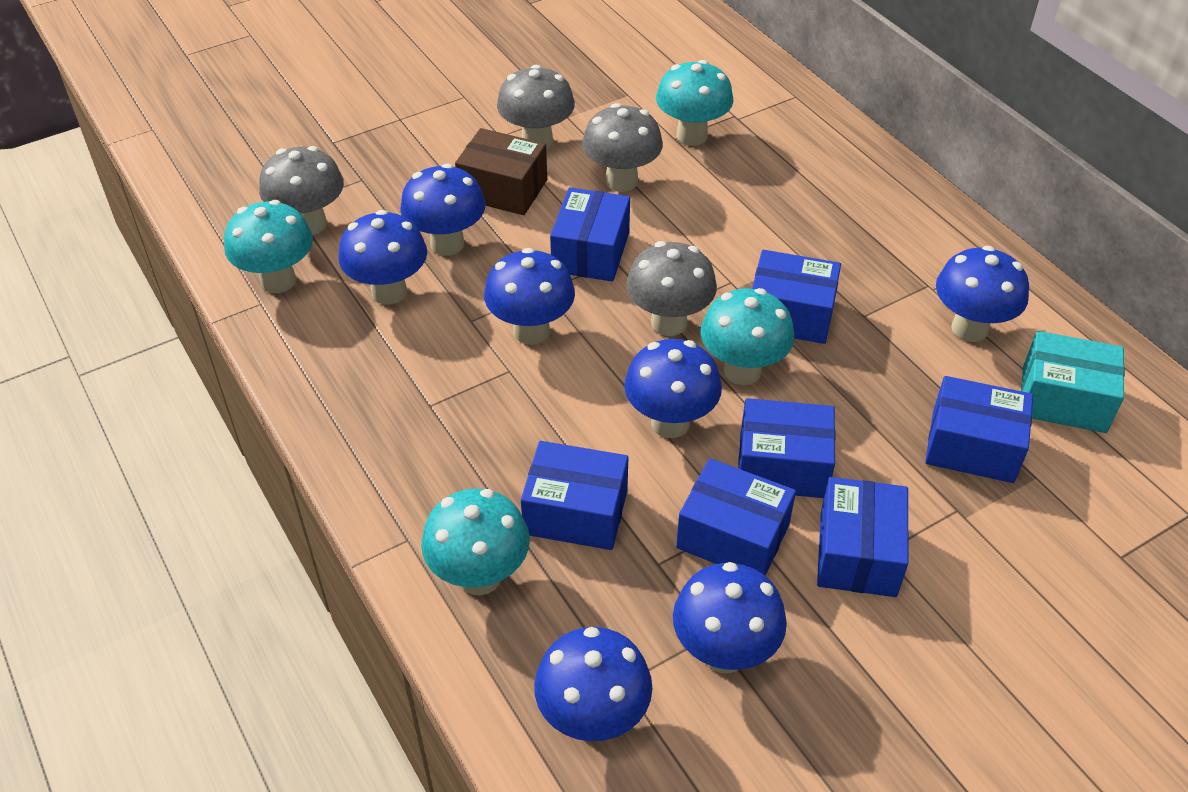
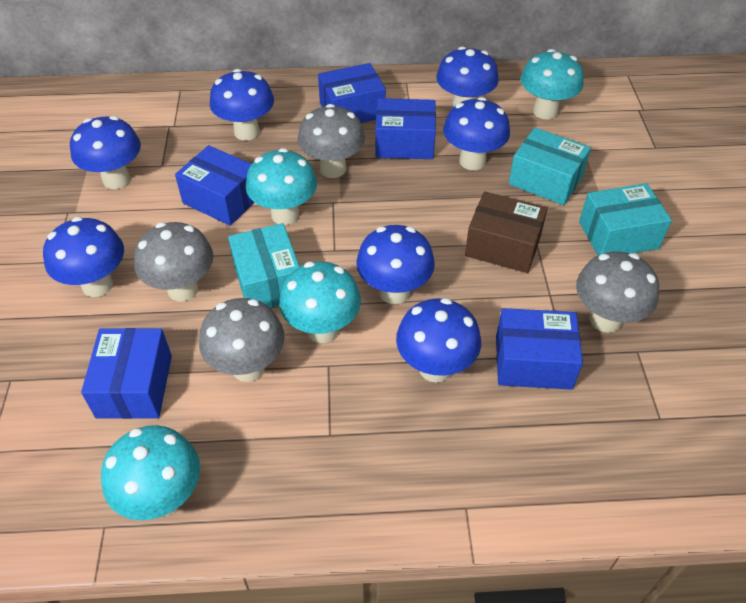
blue box: 7 -> 5
turquoise box: 1 -> 3

